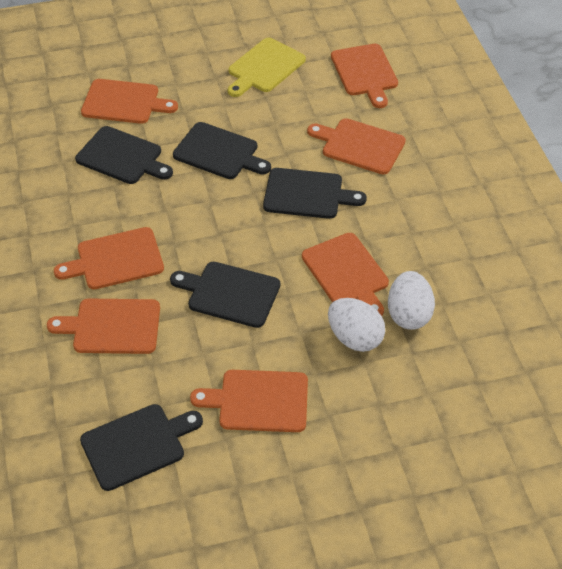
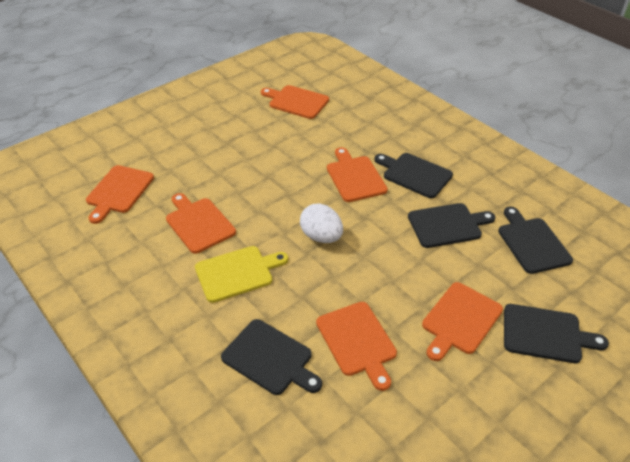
orange cutting board: 7 -> 6
white egg: 2 -> 1

